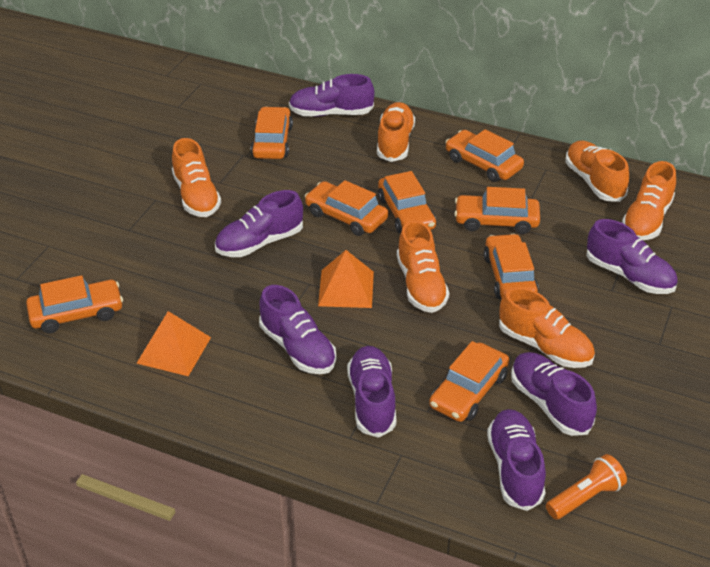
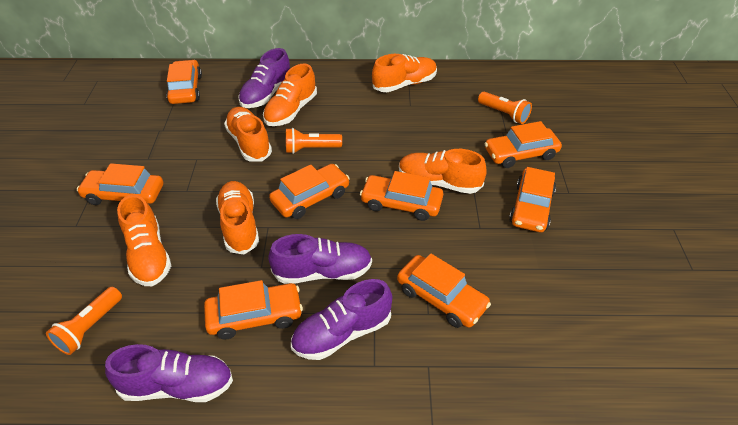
orange flashlight: 1 -> 3
orange pyramid: 2 -> 0
purple shoe: 7 -> 4

